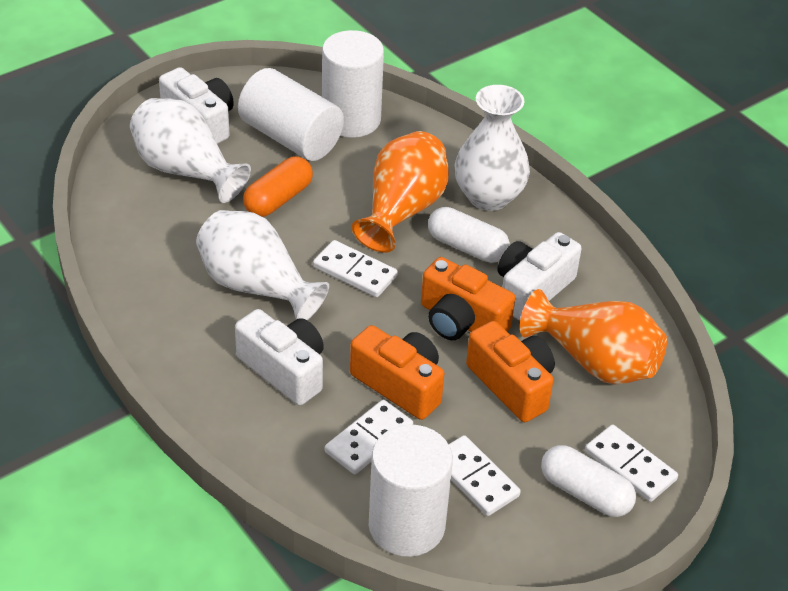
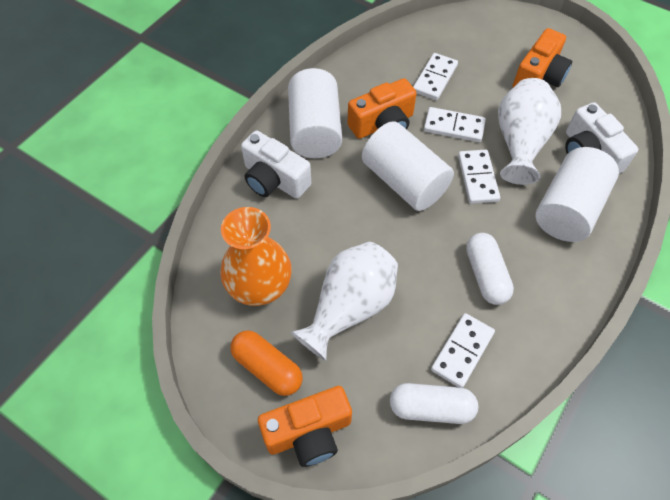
orange vase: 2 -> 1
white camera: 3 -> 2
white vase: 3 -> 2

